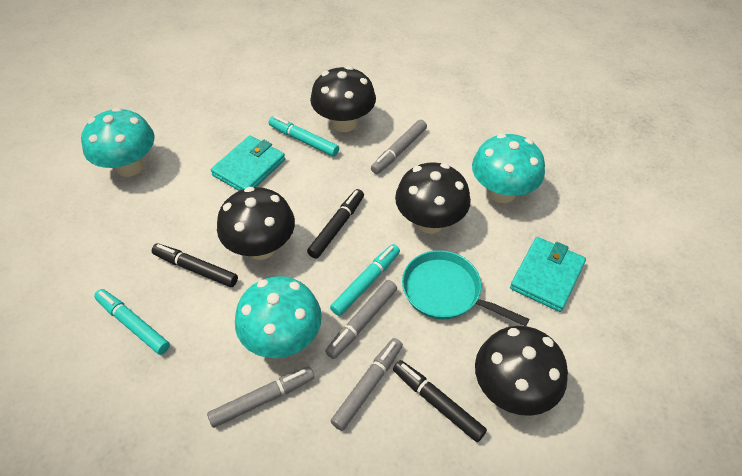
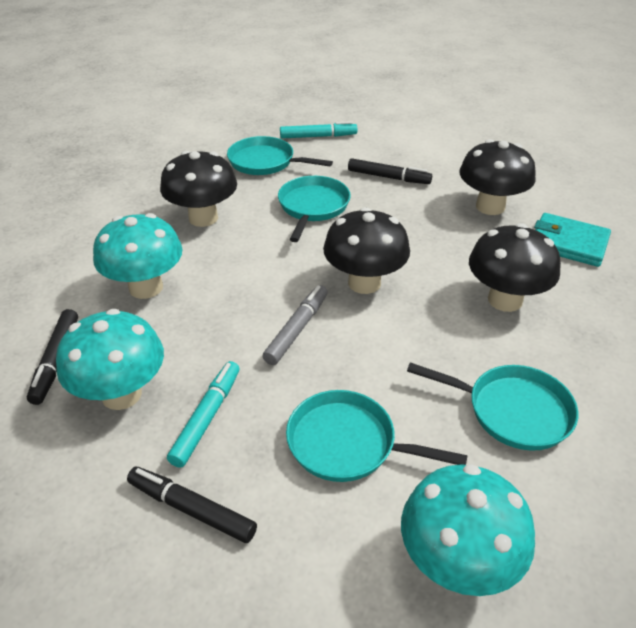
grey marker: 4 -> 1
turquoise marker: 3 -> 2
turquoise pan: 1 -> 4
turquoise wallet: 2 -> 1

